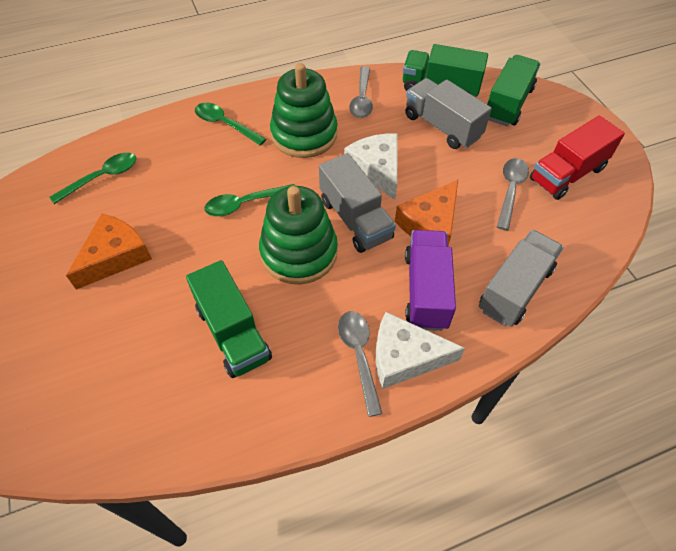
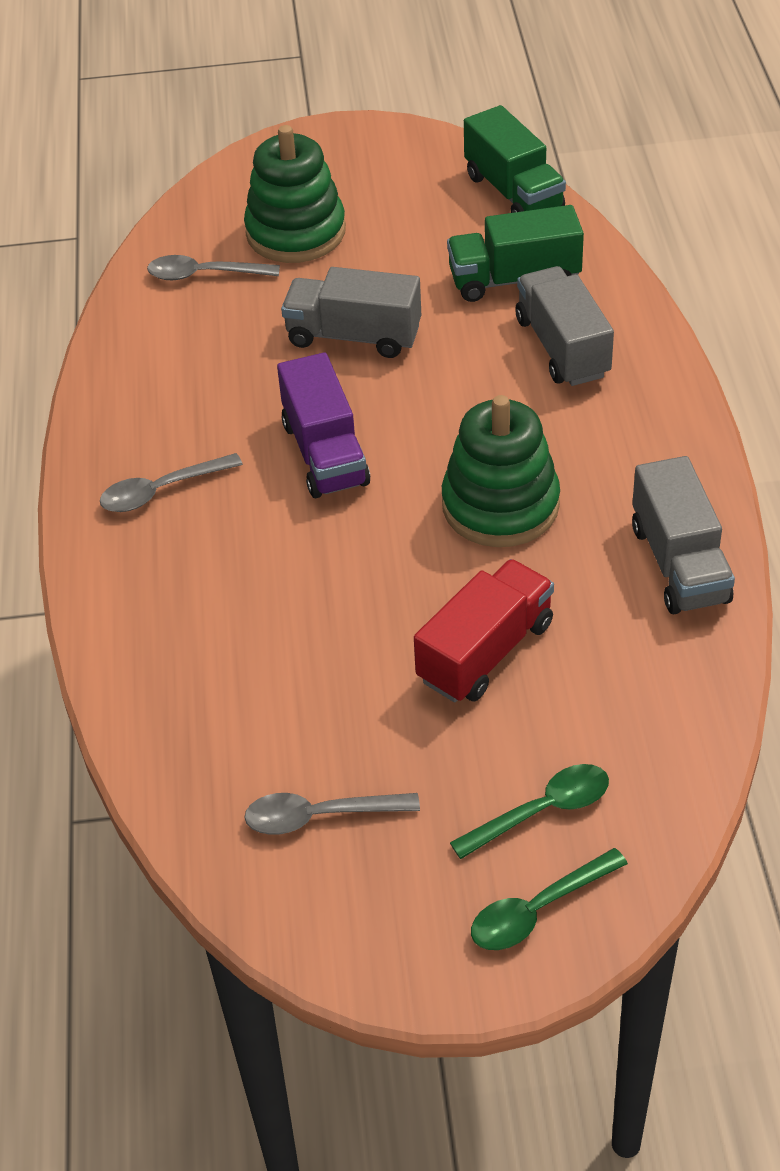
green spoon: 3 -> 2
green truck: 3 -> 2
orange cheese: 2 -> 0
white cheese: 2 -> 0

